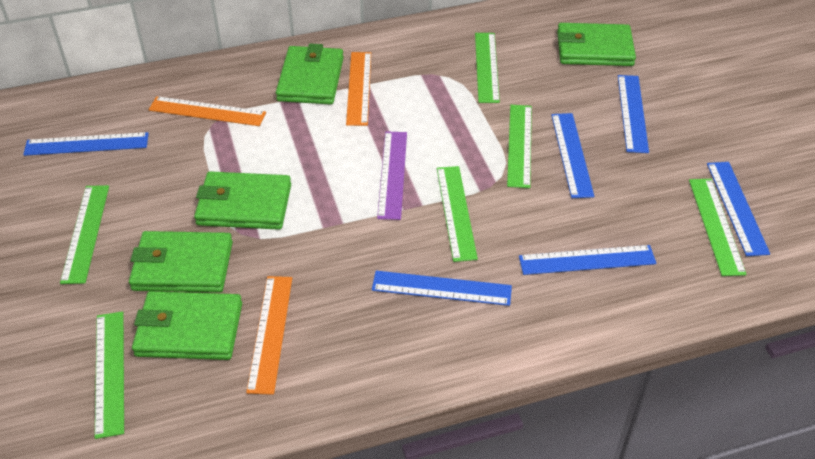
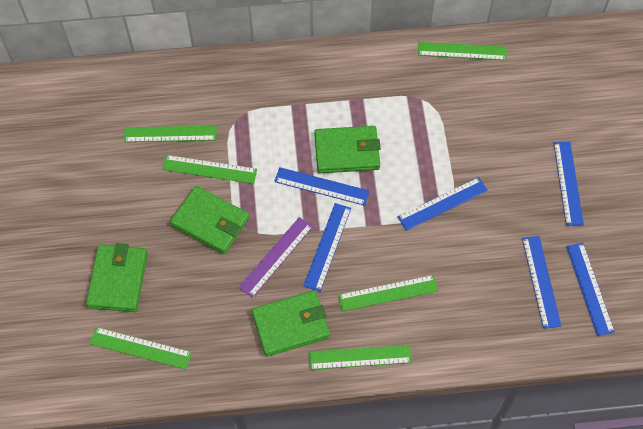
green wallet: 5 -> 4
orange ruler: 3 -> 0

